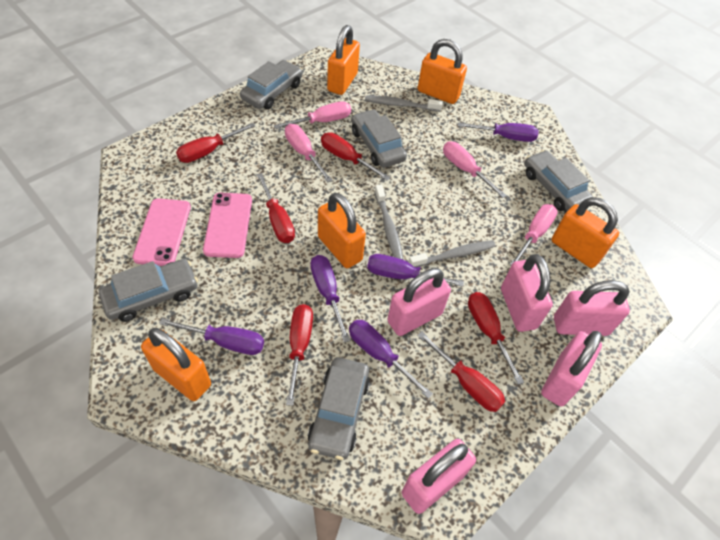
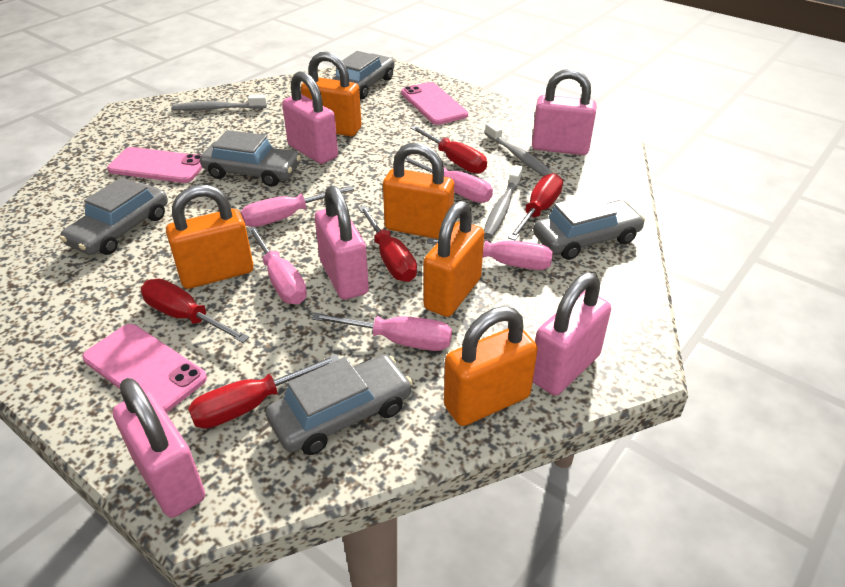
pink phone: 2 -> 3
pink screwdriver: 4 -> 5
purple screwdriver: 5 -> 0
red screwdriver: 6 -> 5

